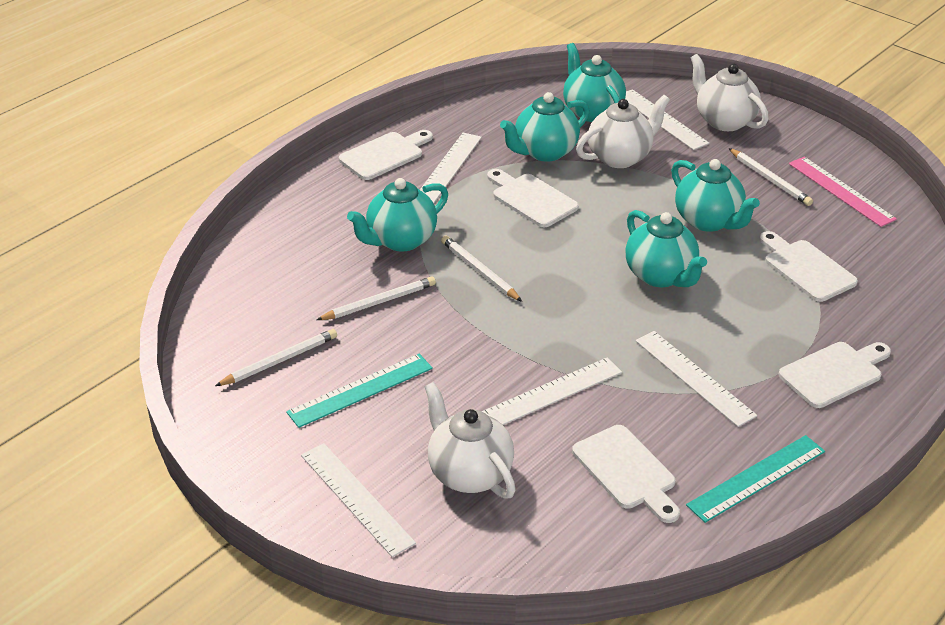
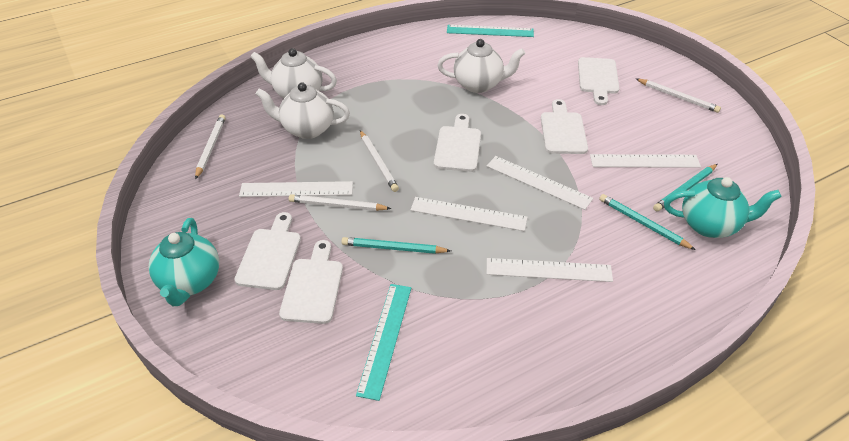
pink ruler: 1 -> 0
turquoise pencil: 0 -> 3
turquoise teapot: 5 -> 2

